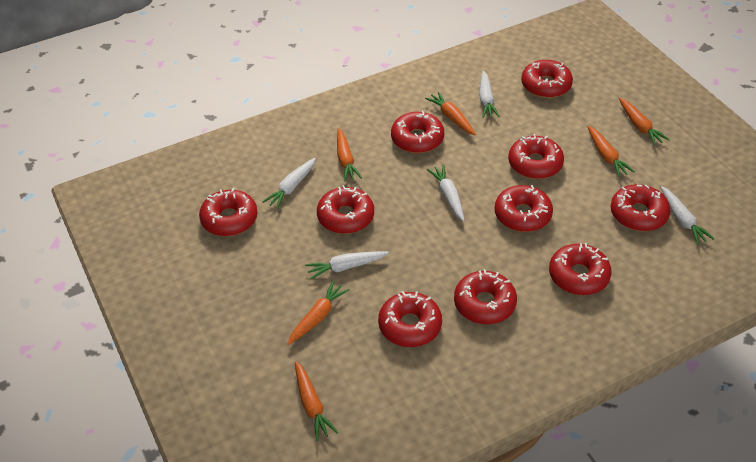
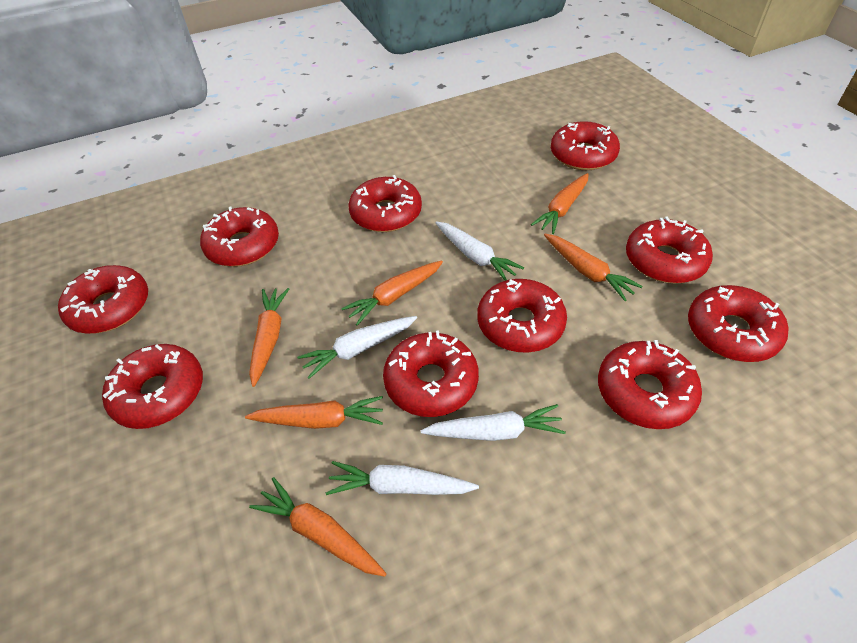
white carrot: 5 -> 4

